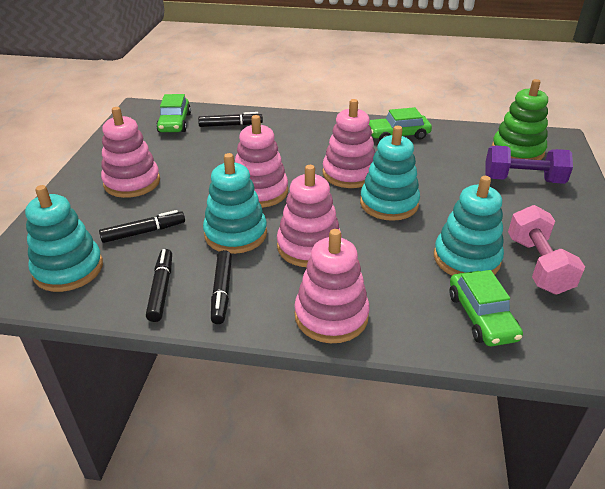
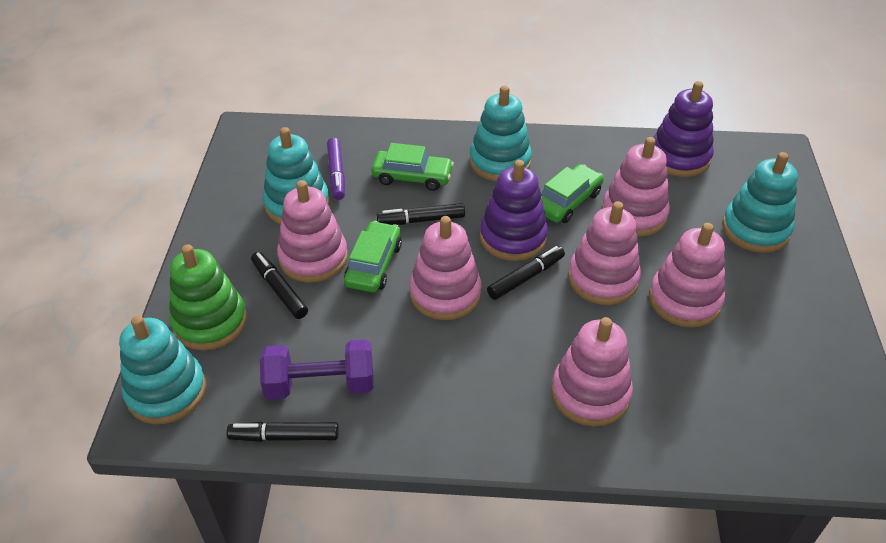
pink dumbbell: 1 -> 0
pink stacking toy: 5 -> 6
purple marker: 0 -> 1
purple stacking toy: 0 -> 2

